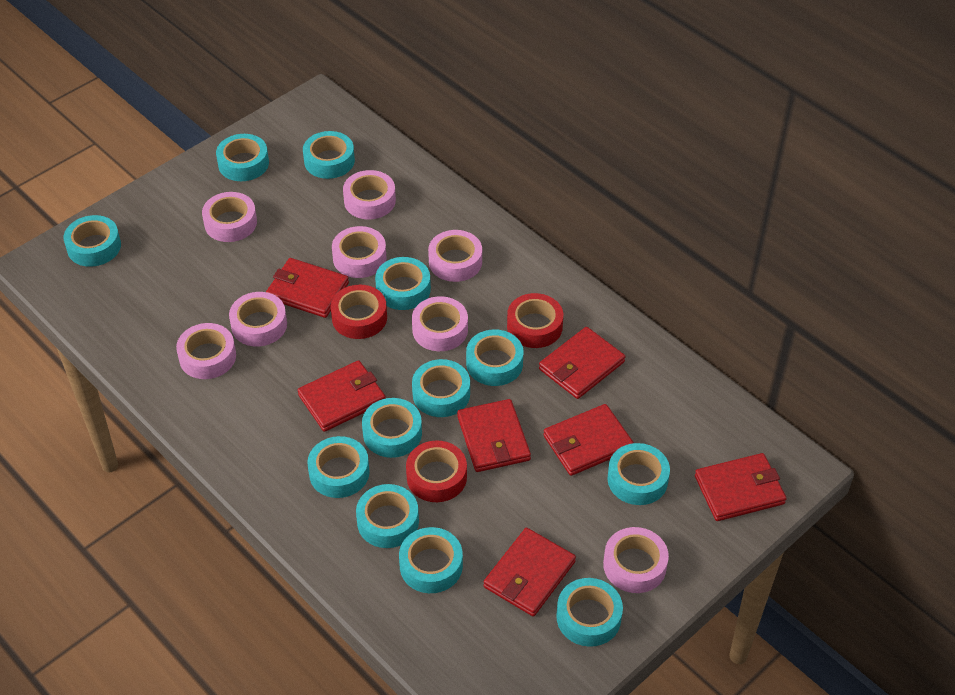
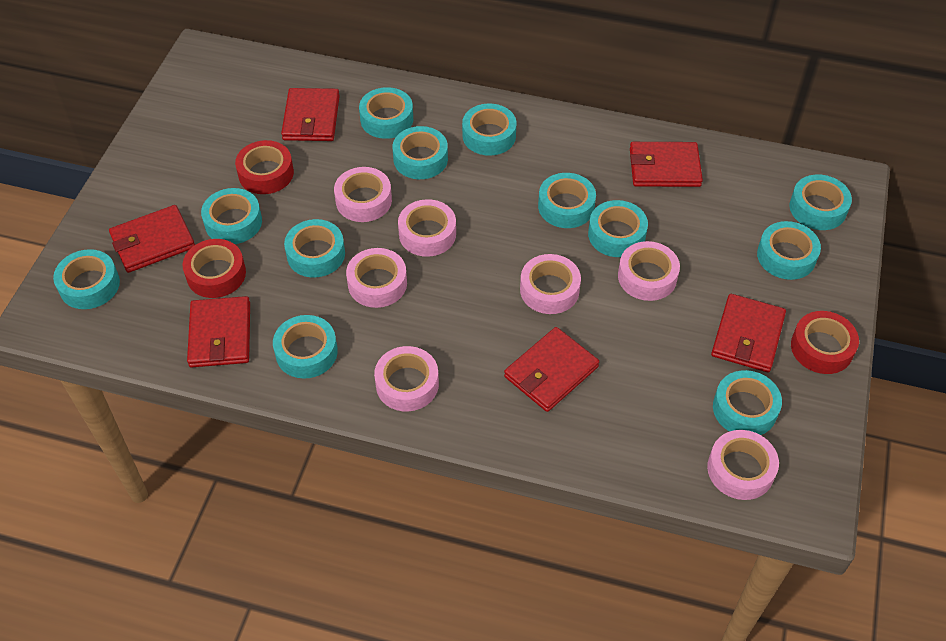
pink tape: 8 -> 7
red wallet: 7 -> 6

